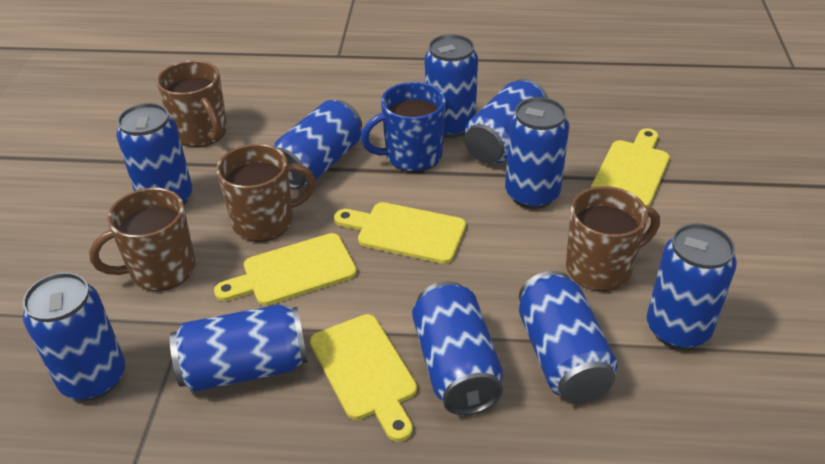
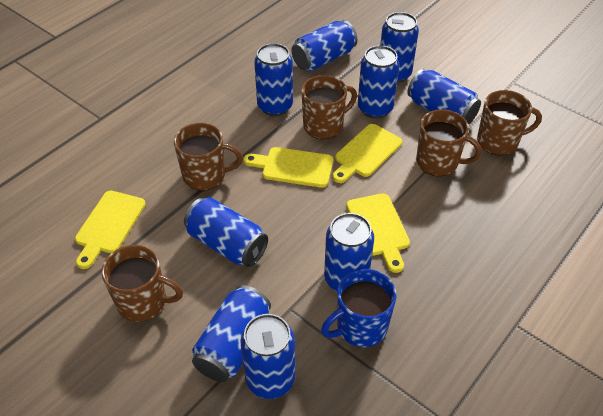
blue can: 10 -> 9
brown mug: 4 -> 5

